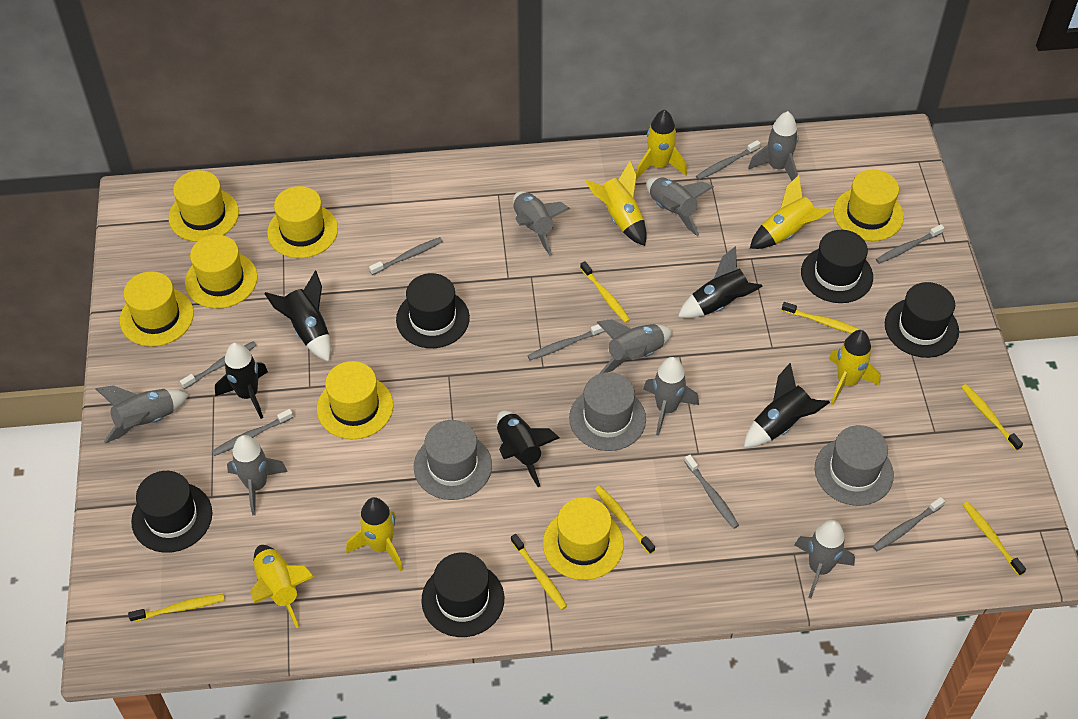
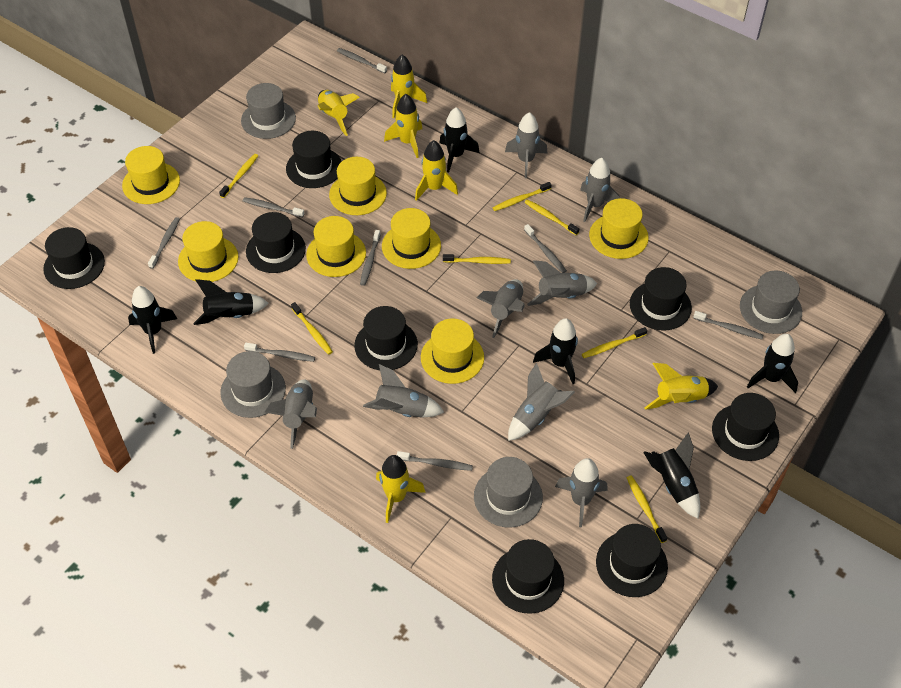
black hat: 5 -> 8
black rocket: 5 -> 6
grey hat: 3 -> 4

